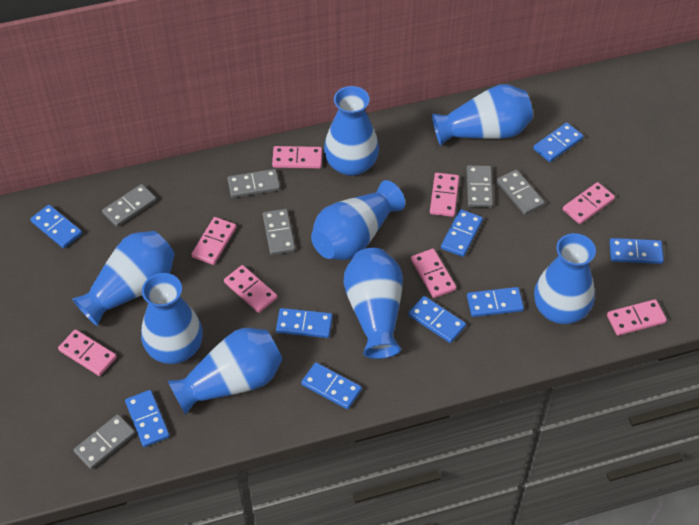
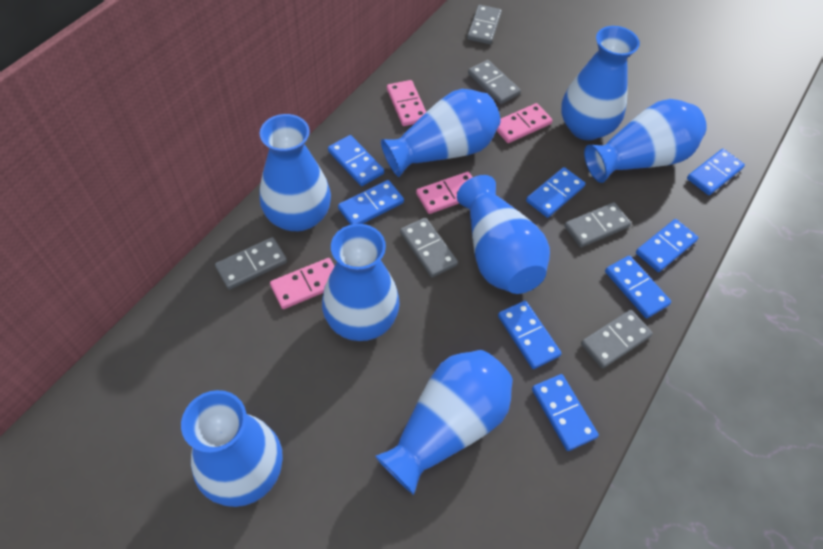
blue domino: 9 -> 8
pink domino: 8 -> 4

